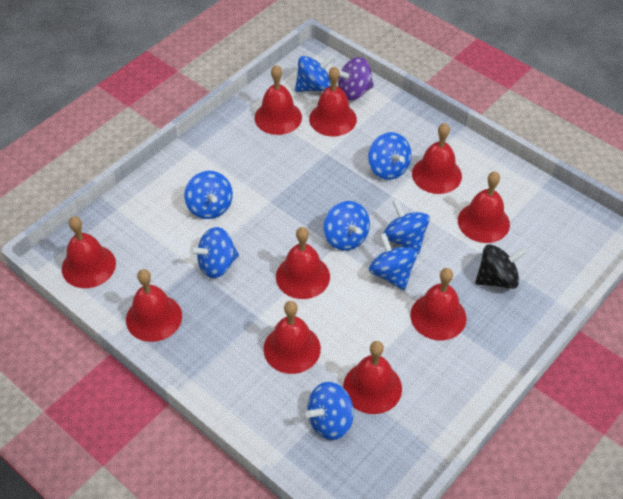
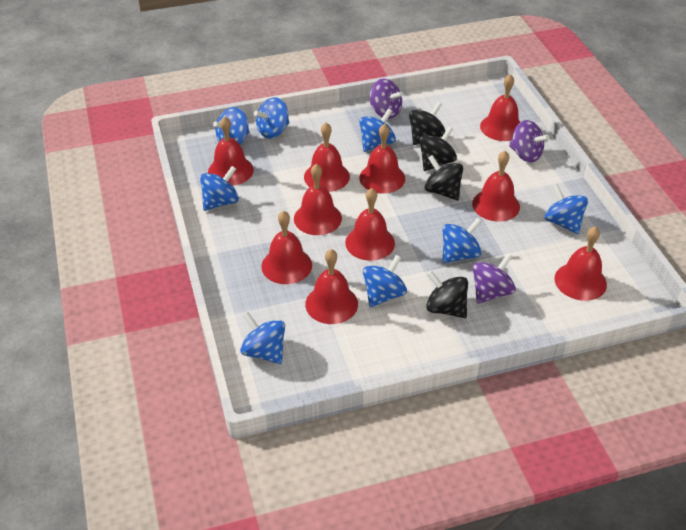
black spinning top: 1 -> 4
purple spinning top: 1 -> 3

